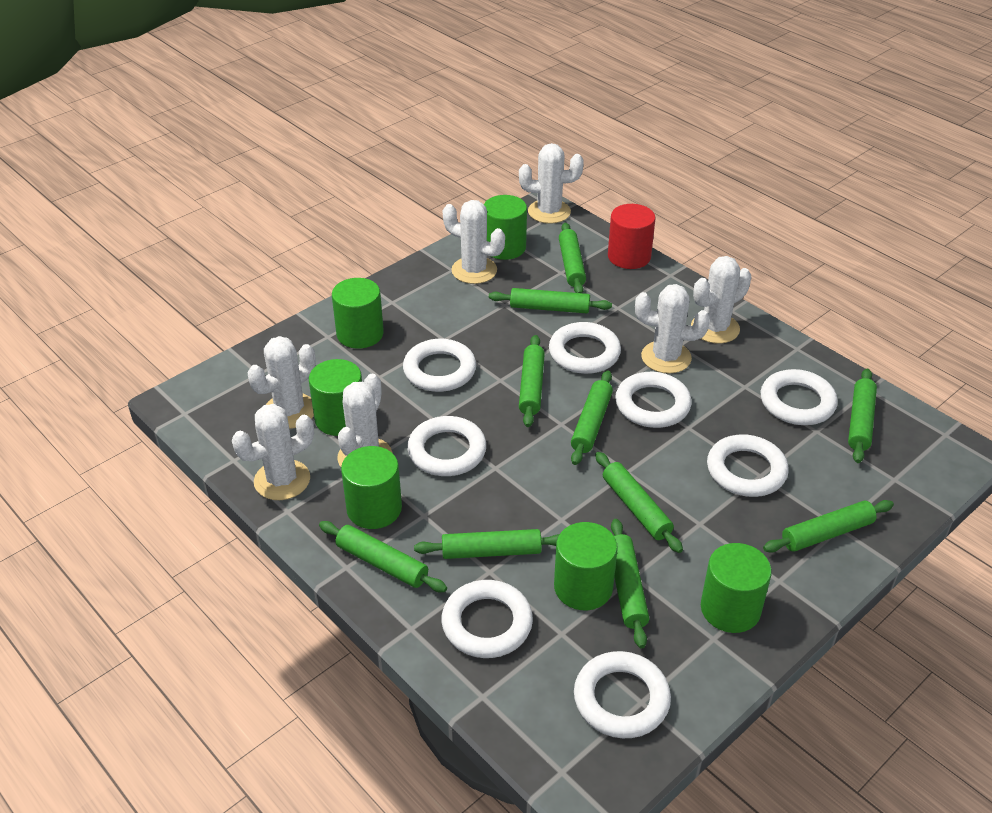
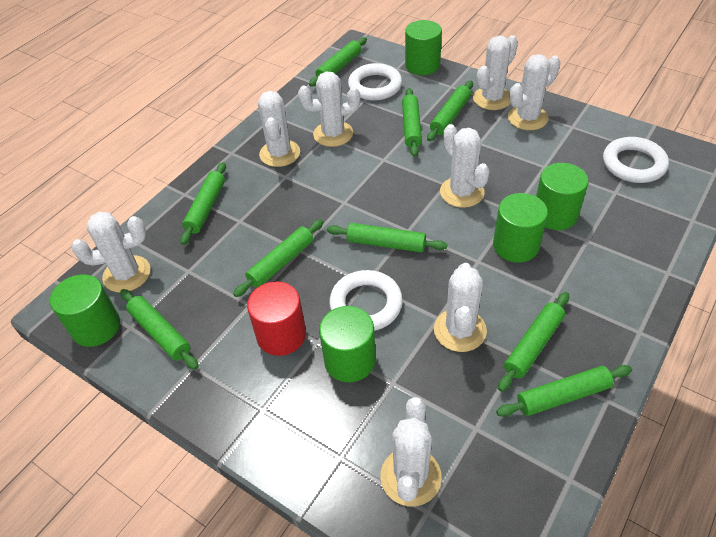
green cylinder: 6 -> 5
green rolling pin: 10 -> 9
white cactus: 7 -> 8
white ring: 8 -> 3

